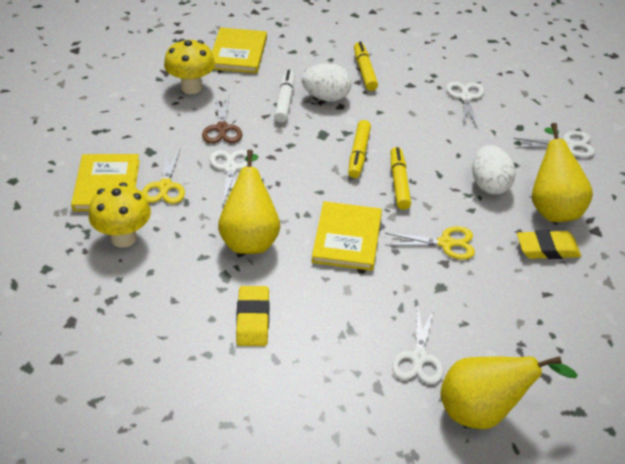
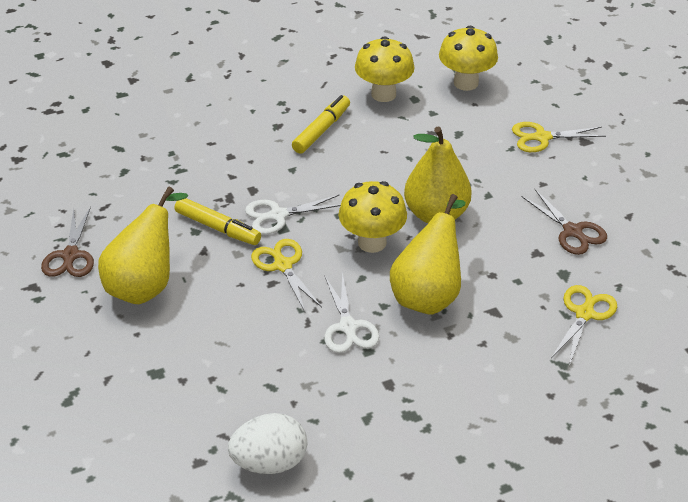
brown scissors: 1 -> 2
white egg: 2 -> 1
white marker: 1 -> 0
white scissors: 4 -> 2
yellow book: 3 -> 0
yellow eraser: 2 -> 0
yellow marker: 3 -> 2
yellow mushroom: 2 -> 3
yellow scissors: 2 -> 3

